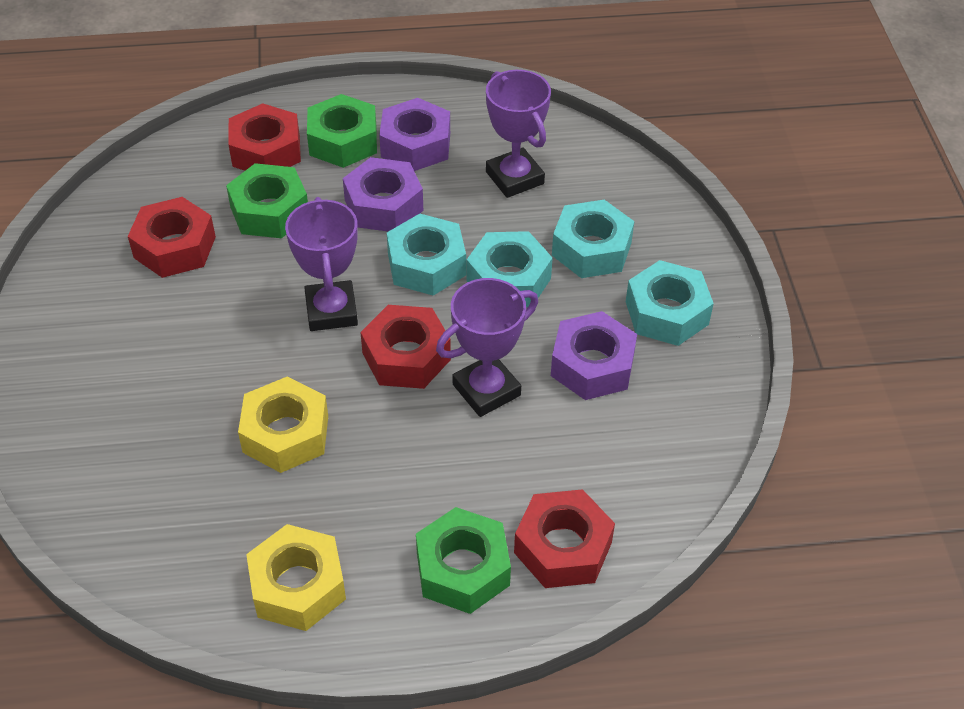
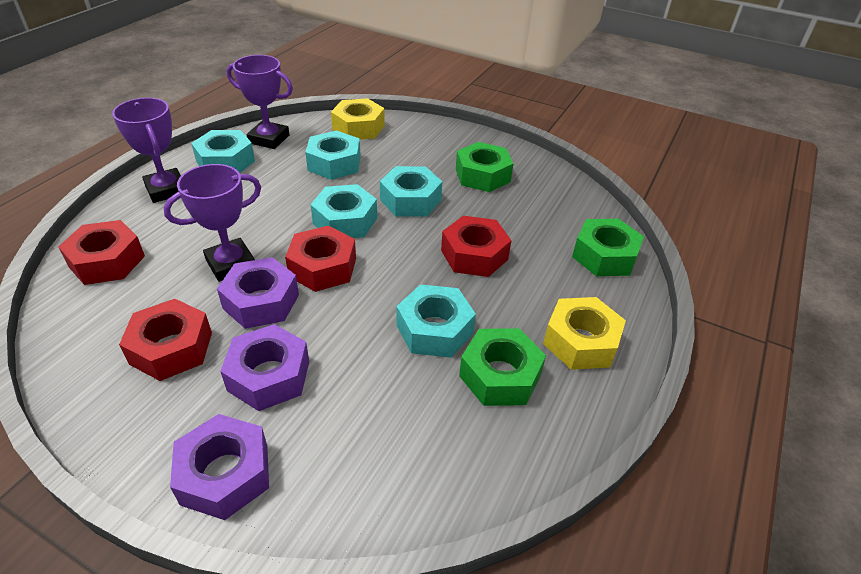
turquoise nut: 4 -> 5

